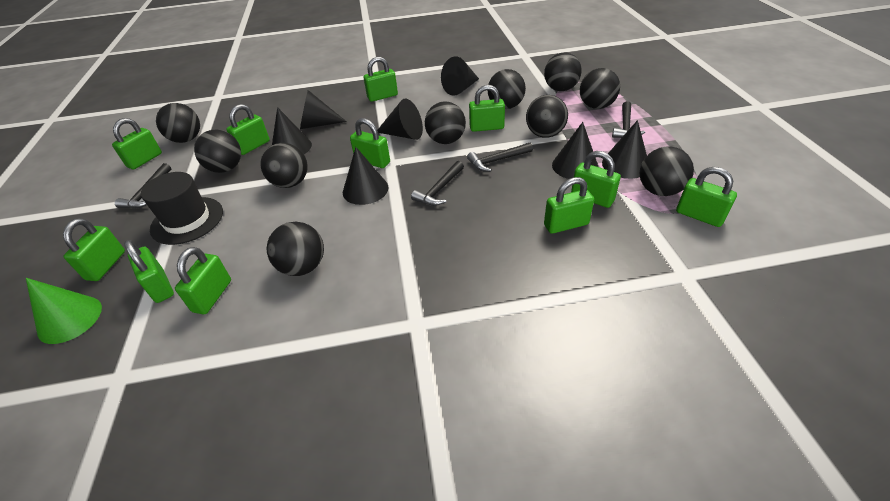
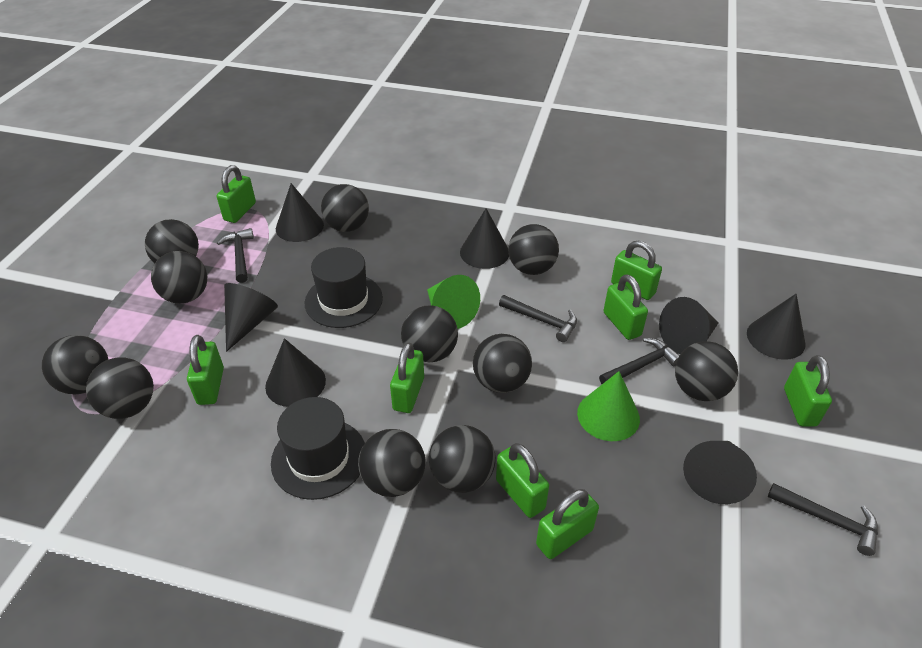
black ball: 10 -> 11
black hat: 1 -> 2
green cone: 1 -> 2
green padlock: 11 -> 8

